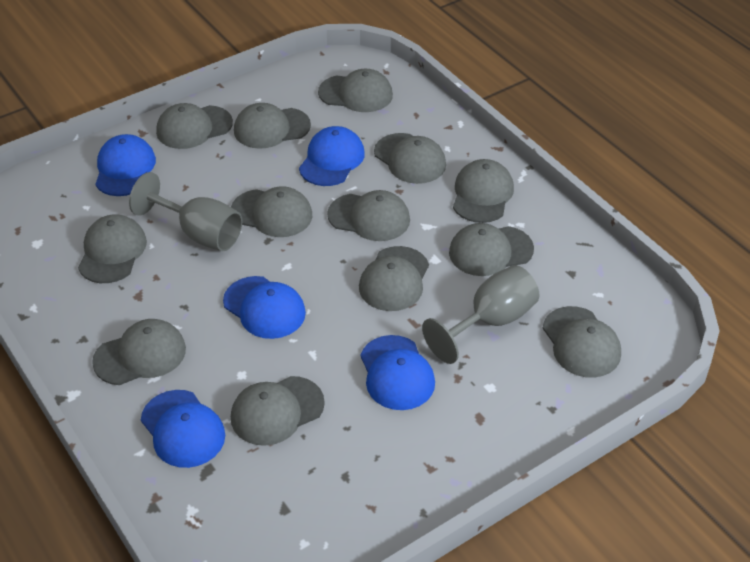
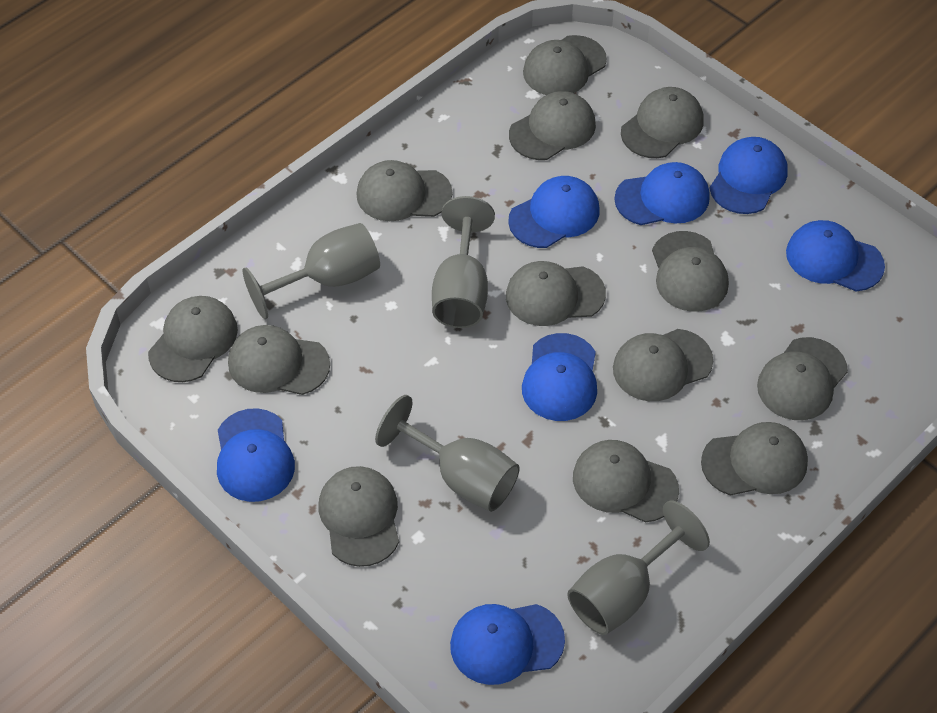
blue cap: 5 -> 7
grey goblet: 2 -> 4

